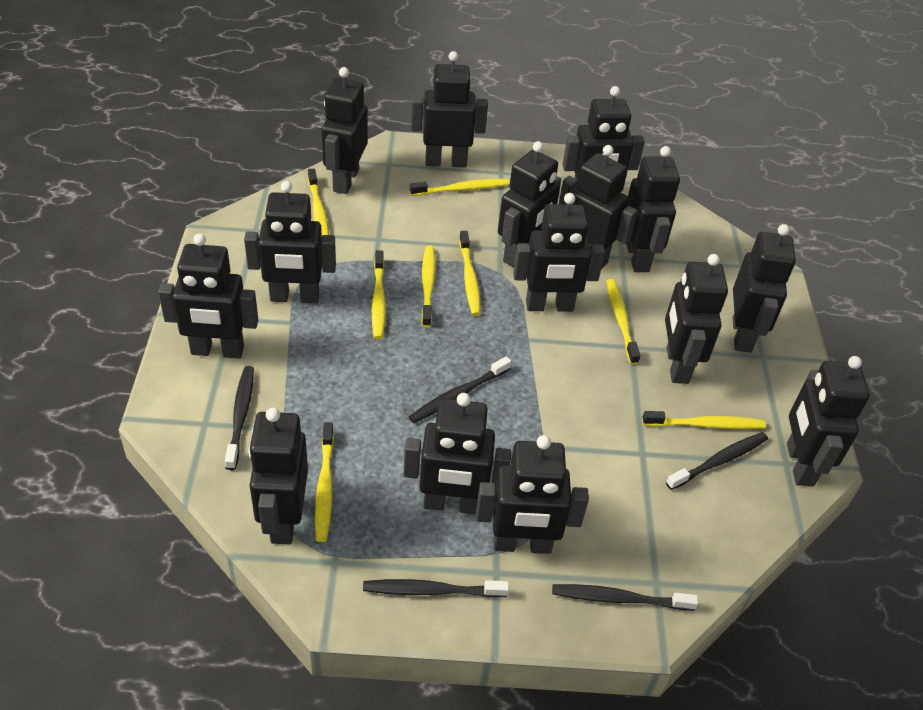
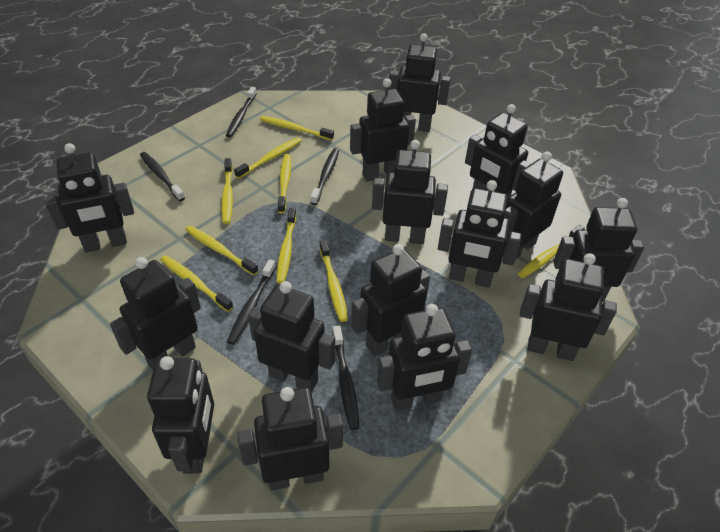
yellow toothbrush: 8 -> 9

